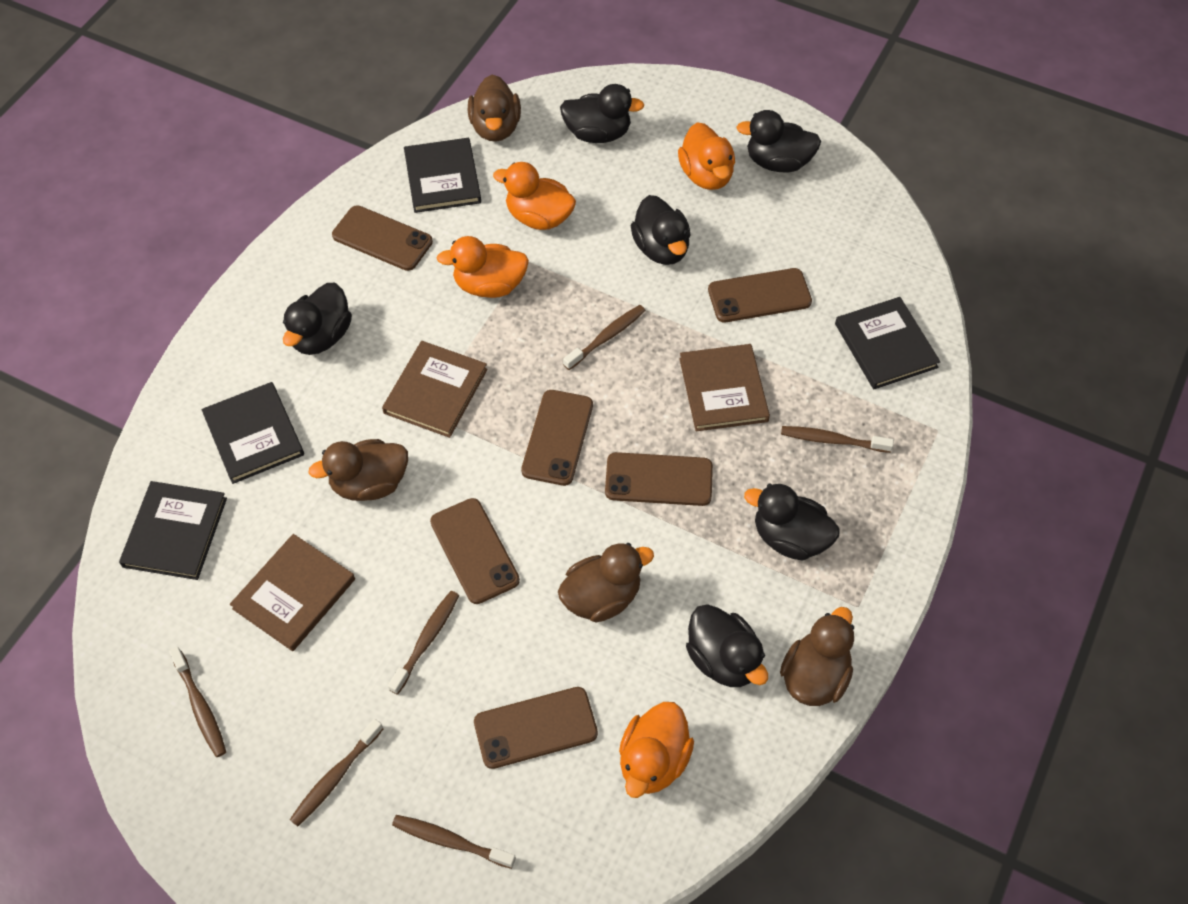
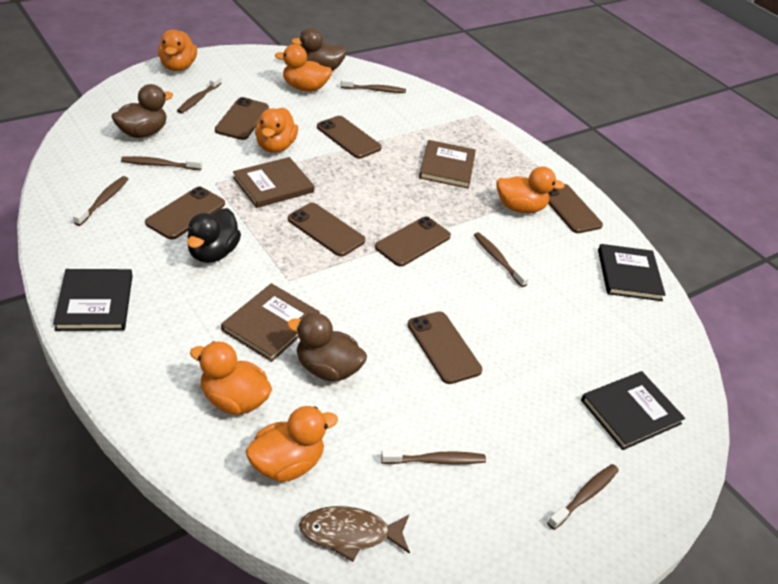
black book: 4 -> 3
black duck: 6 -> 1
brown duck: 4 -> 3
brown fish: 0 -> 1
brown phone: 6 -> 7
brown toothbrush: 6 -> 7
orange duck: 4 -> 6

